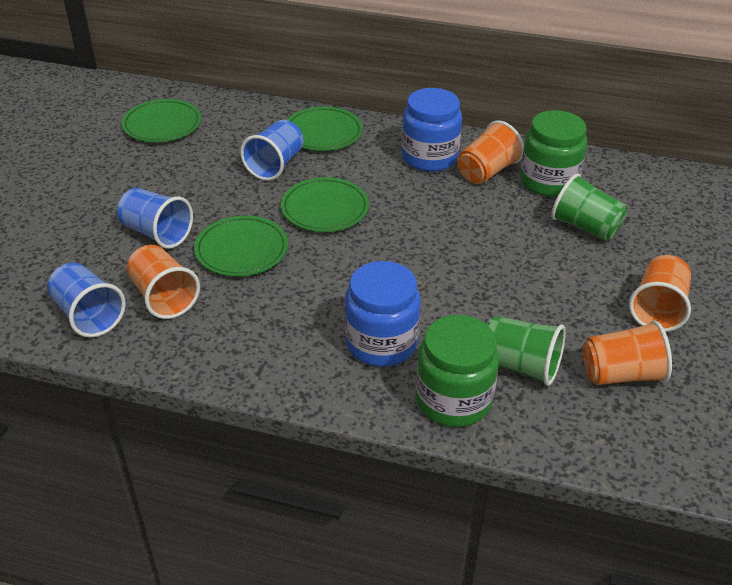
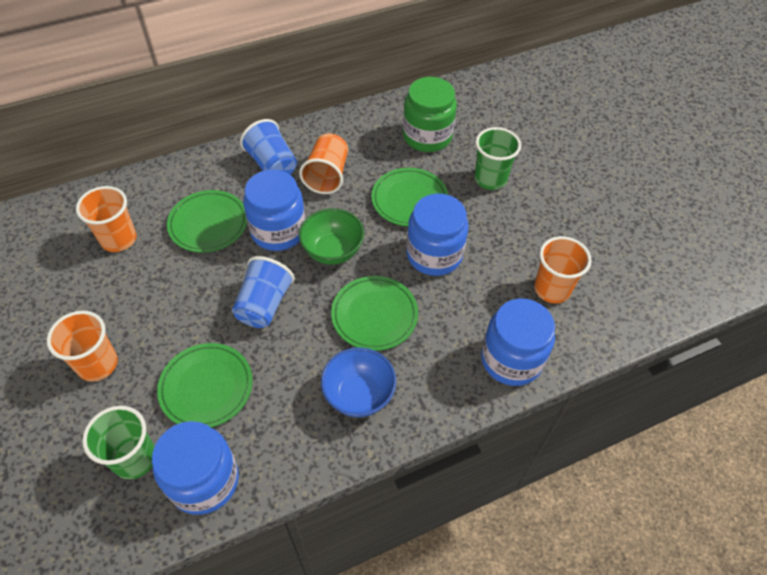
blue bowl: 0 -> 1
blue cup: 3 -> 2
blue jar: 2 -> 4
green bowl: 0 -> 1
green jar: 2 -> 1

